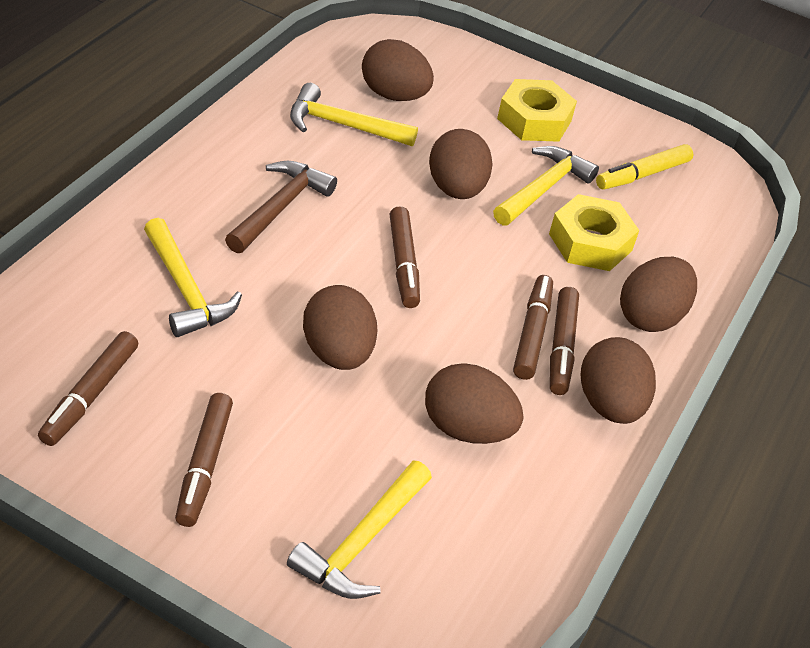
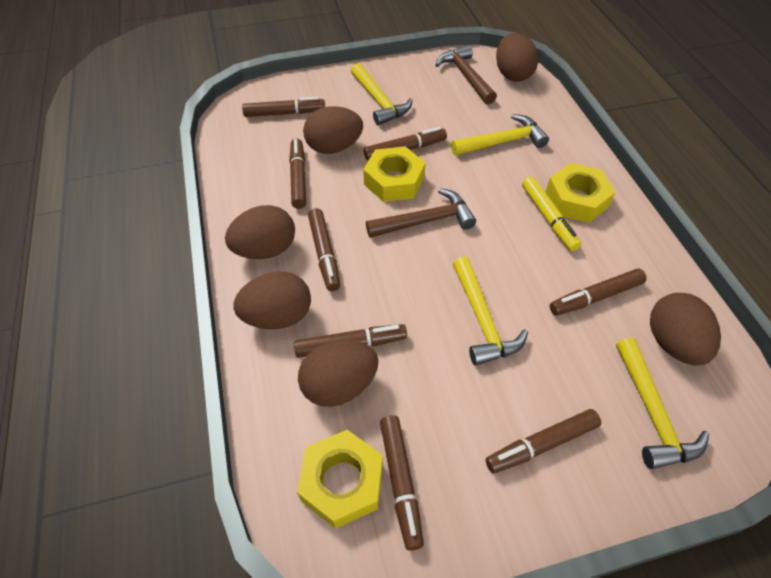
brown hammer: 1 -> 2
brown marker: 5 -> 8
yellow nut: 2 -> 3

